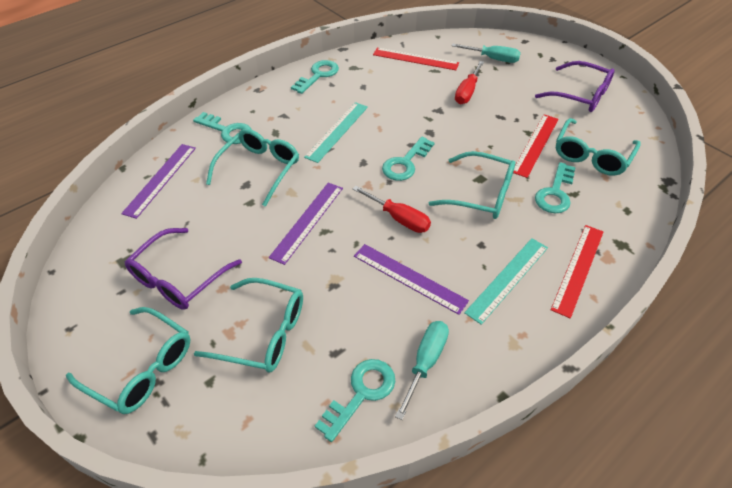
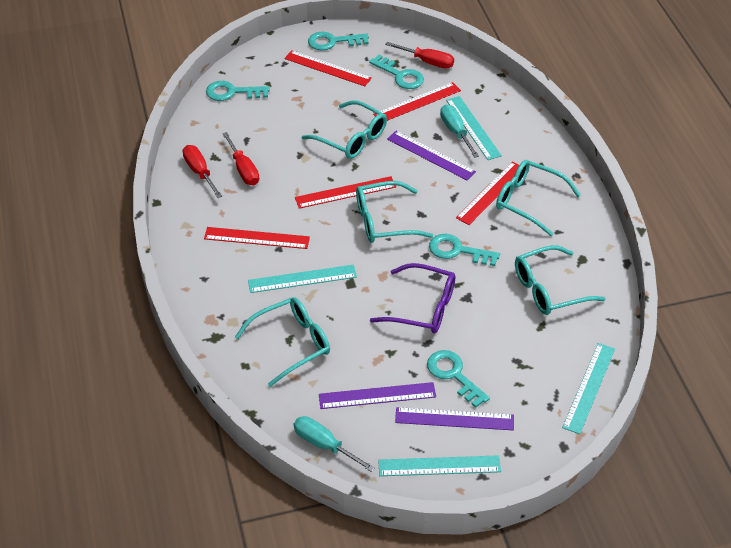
purple glasses: 2 -> 1
red ruler: 3 -> 5
red screwdriver: 2 -> 3
turquoise ruler: 2 -> 4

